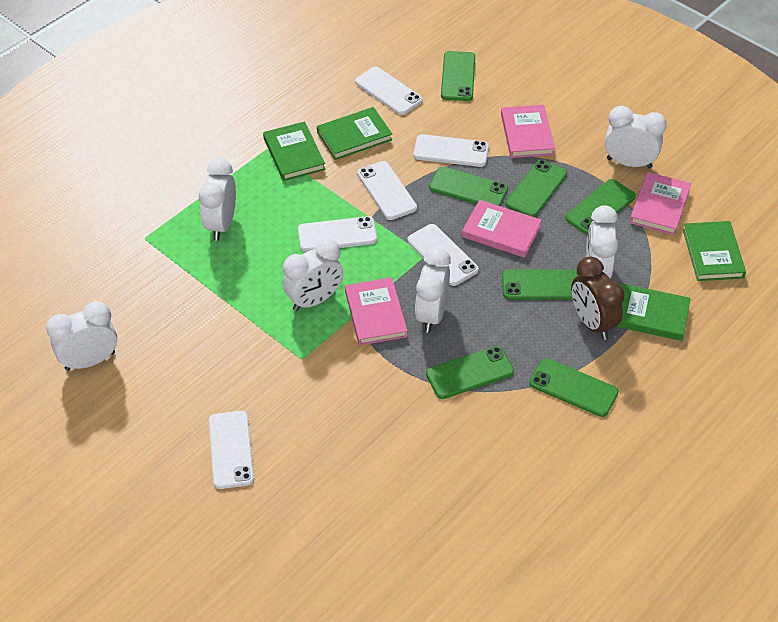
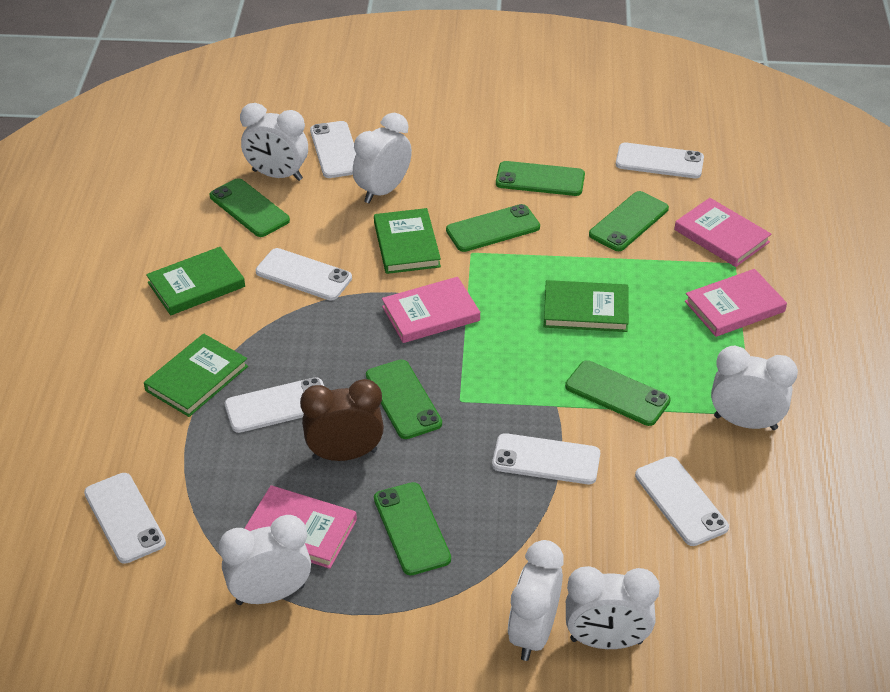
white phone: 6 -> 7

